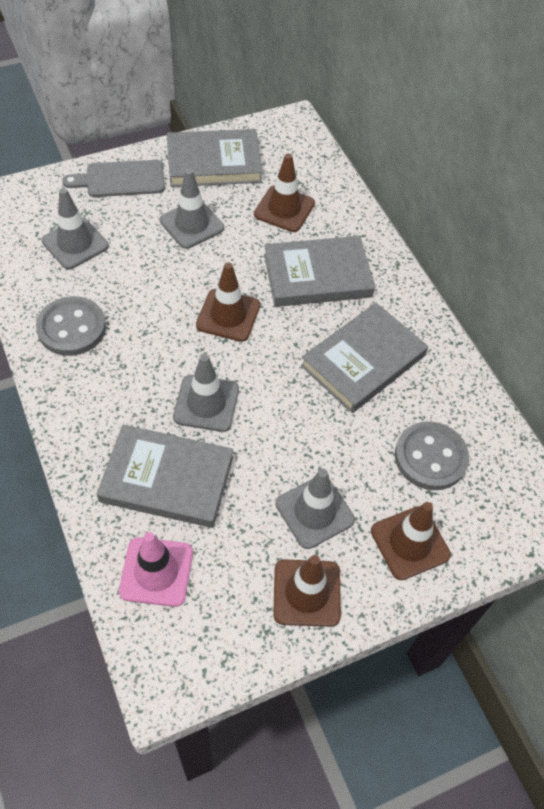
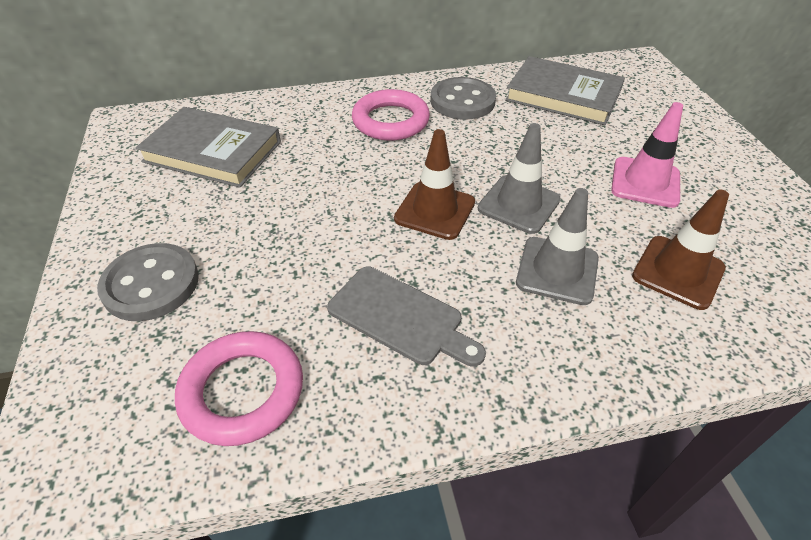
brown traffic cone: 4 -> 2
grey book: 4 -> 2
grey traffic cone: 4 -> 2
pink ring: 0 -> 2

